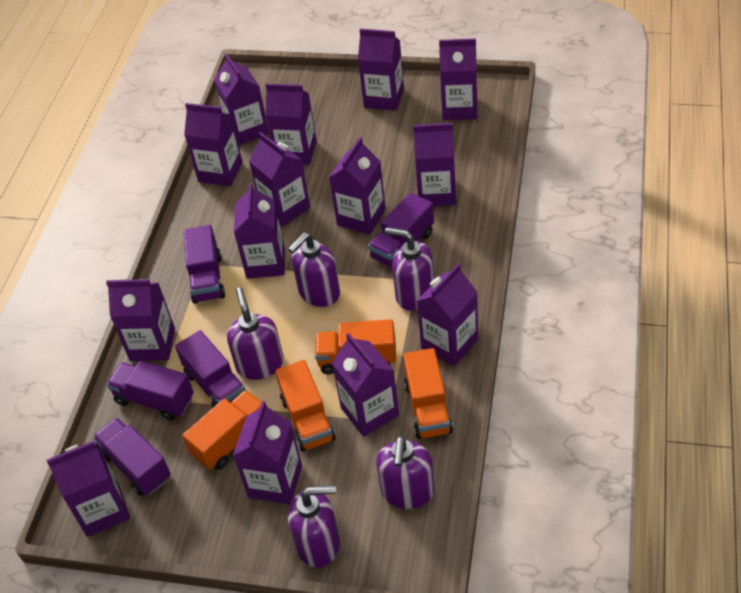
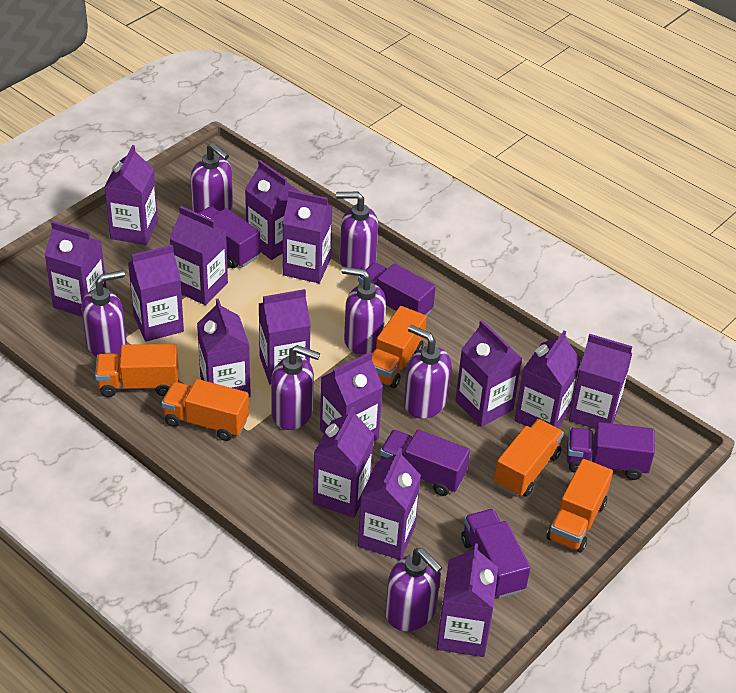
orange truck: 4 -> 5
purple carton: 14 -> 15
purple soap dispenser: 5 -> 7

